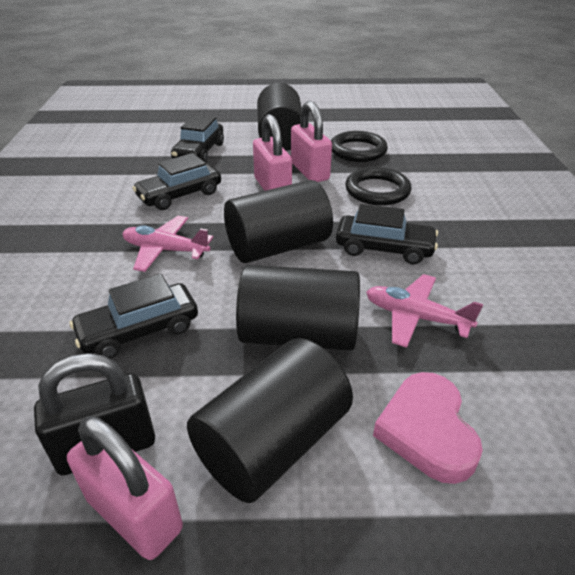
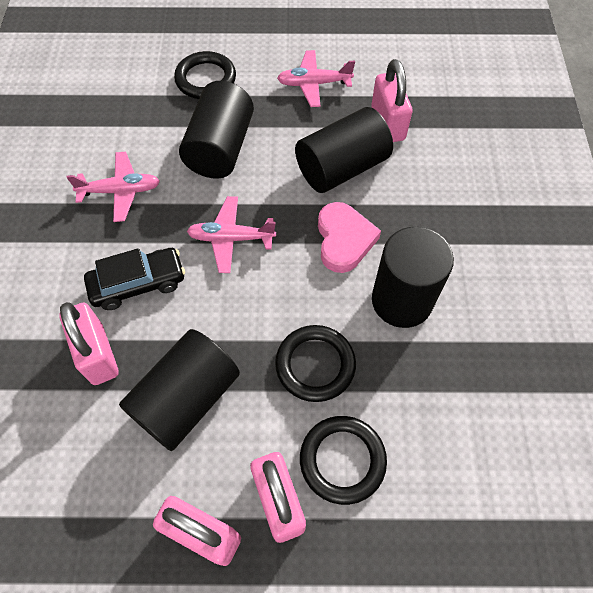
black car: 4 -> 1
black padlock: 1 -> 0
black ring: 2 -> 3
pink padlock: 3 -> 4
pink plane: 2 -> 3

